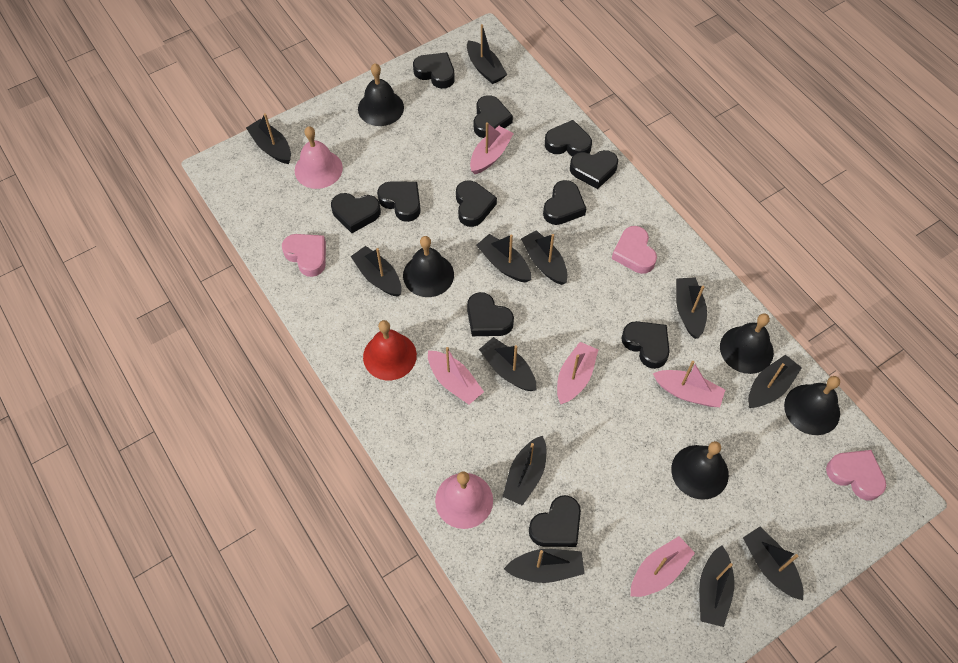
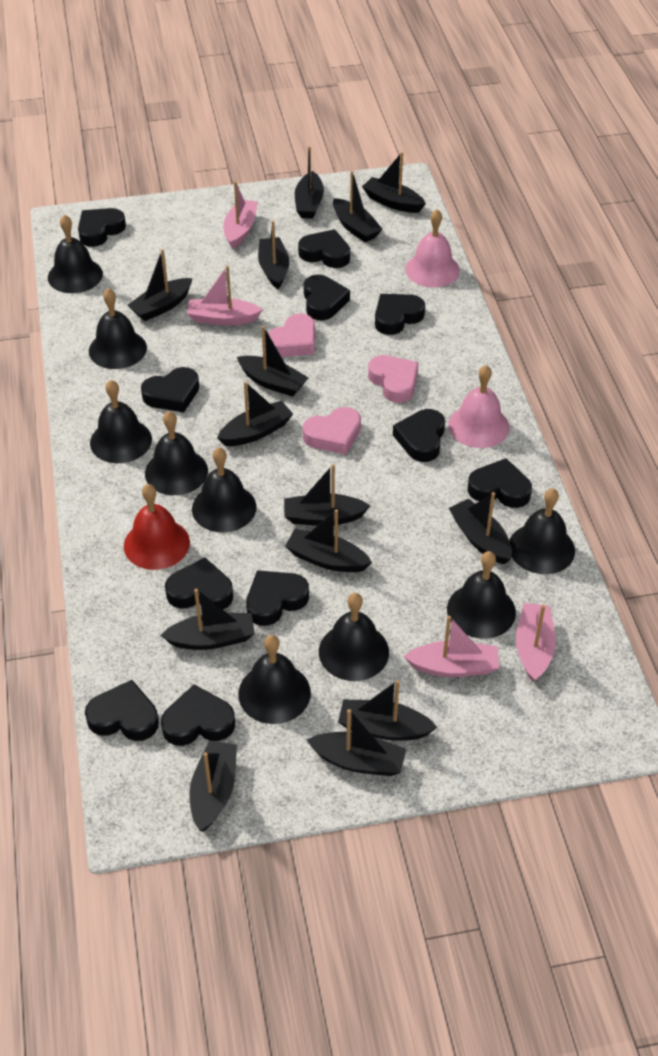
black bell: 5 -> 9
black boat: 12 -> 14
pink boat: 5 -> 4

